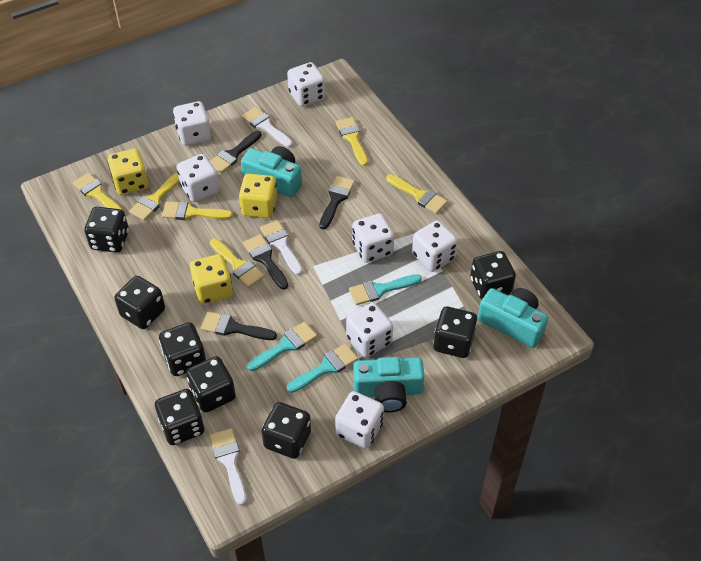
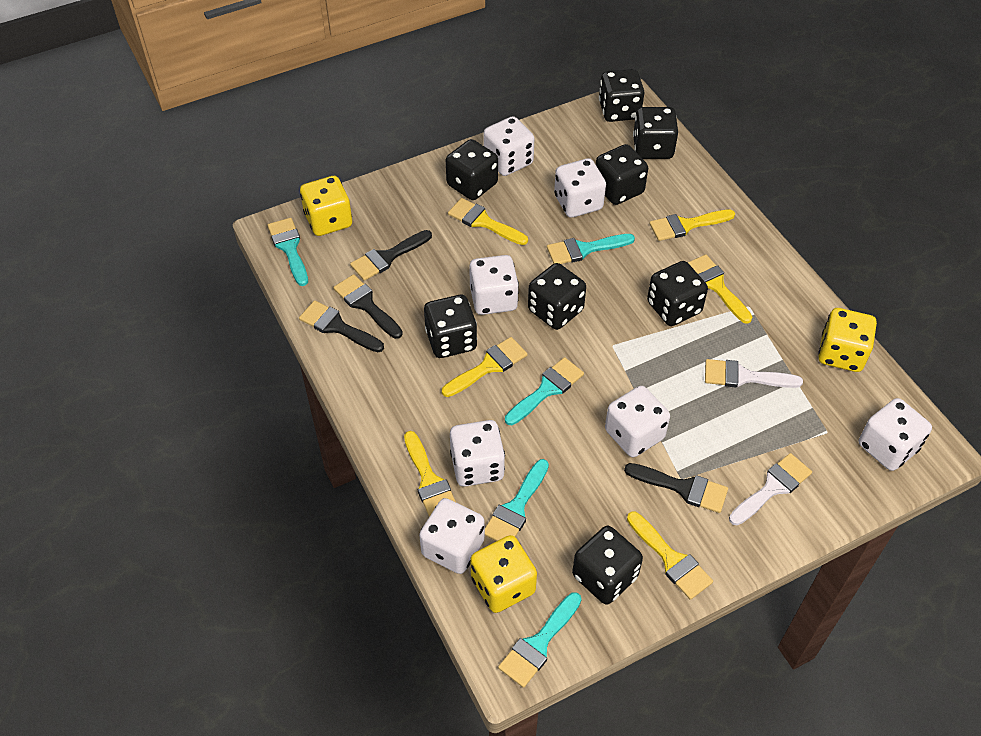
turquoise brush: 3 -> 5
turquoise camera: 3 -> 0
white brush: 3 -> 2

